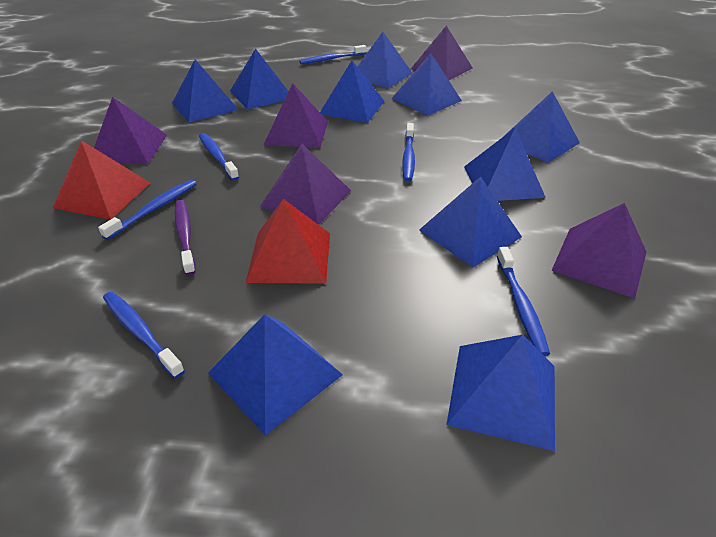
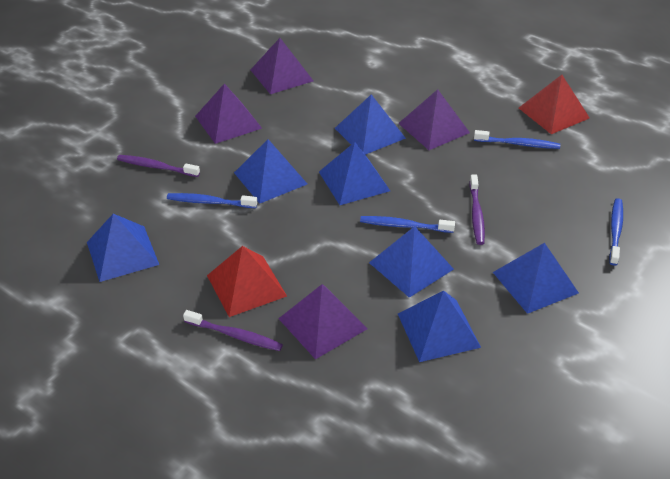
blue pyramid: 10 -> 7
blue toothbrush: 6 -> 4
purple pyramid: 5 -> 4
purple toothbrush: 1 -> 3

